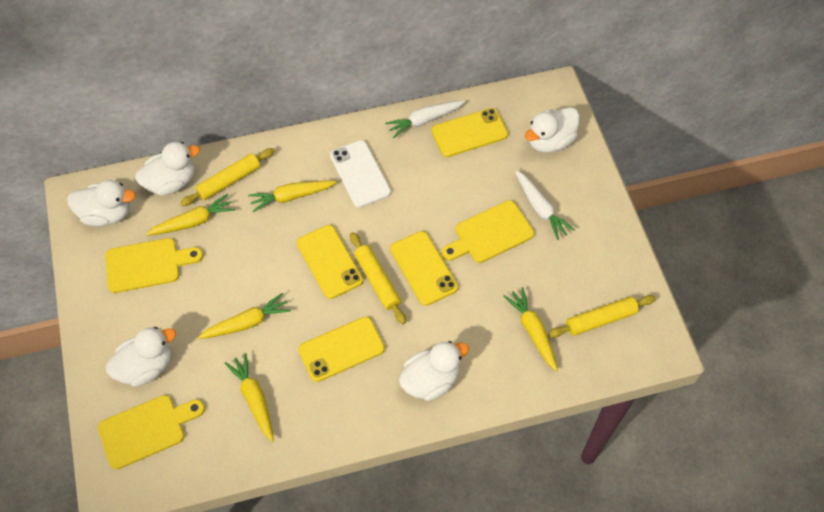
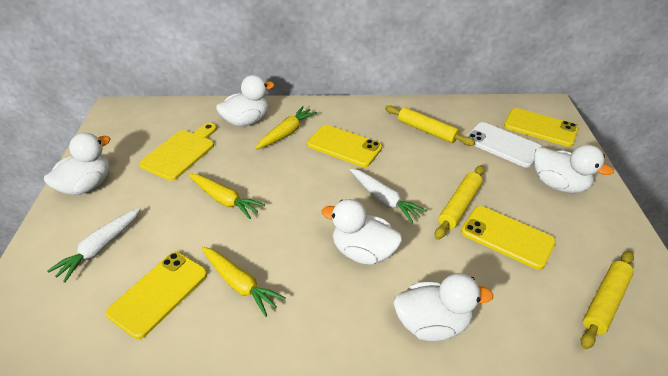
yellow carrot: 5 -> 3
yellow cutting board: 3 -> 1

